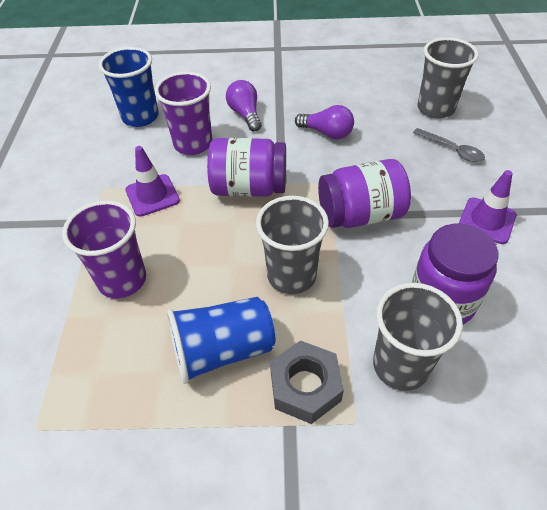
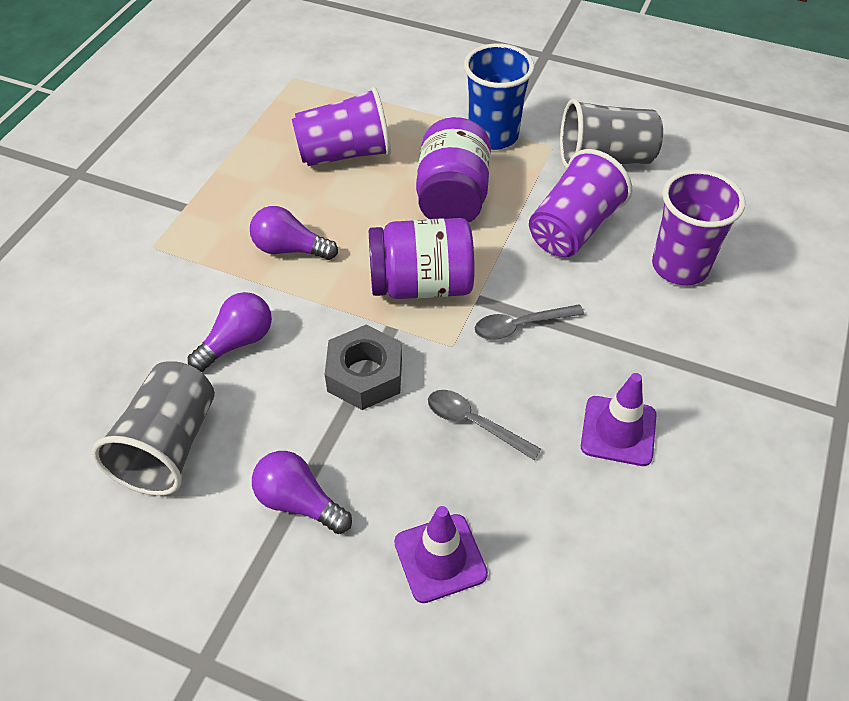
blue cup: 2 -> 1
grey cup: 3 -> 2
grey spoon: 1 -> 2
purple cup: 2 -> 3
purple jar: 3 -> 2
purple light bulb: 2 -> 3

